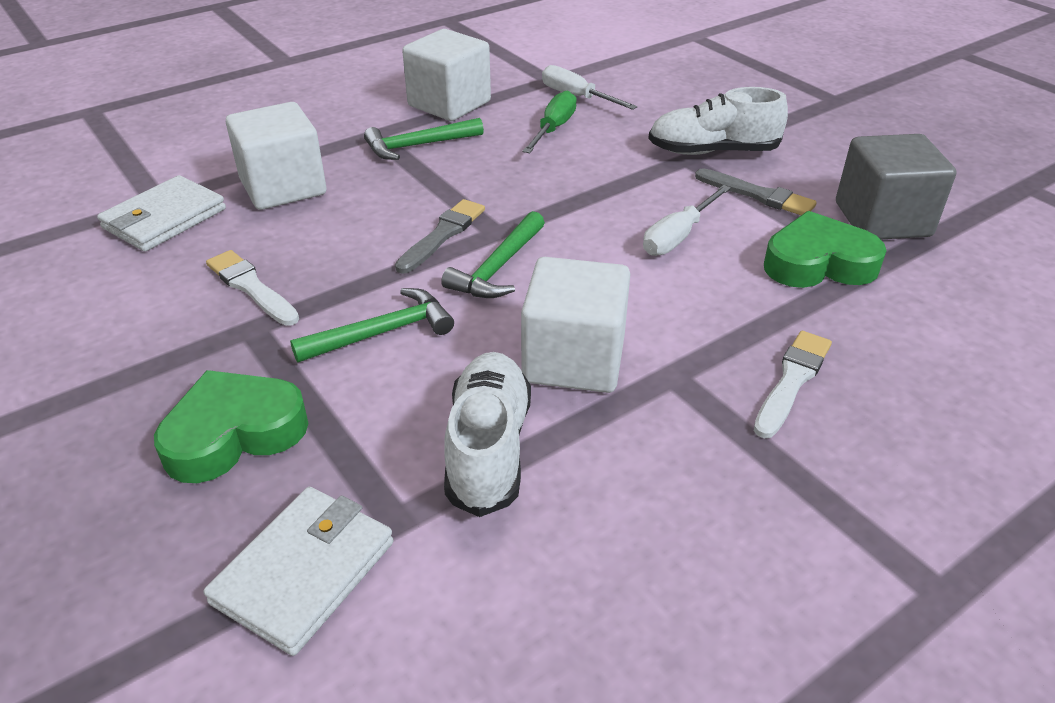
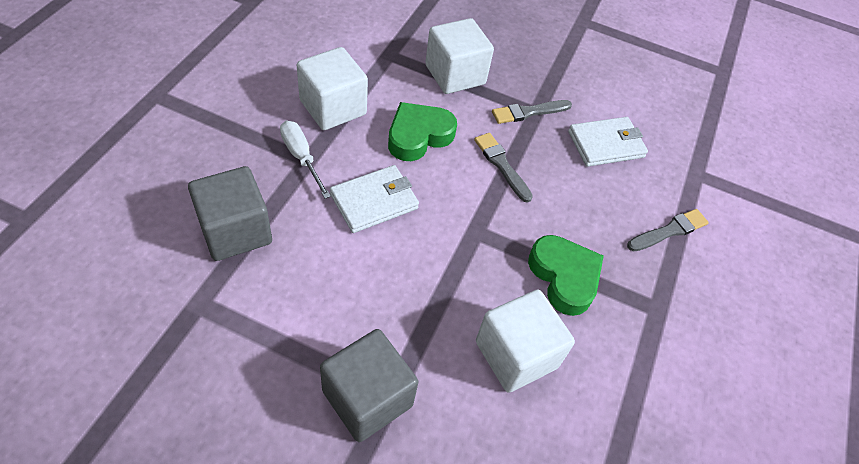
green hammer: 3 -> 0
green screwdriver: 1 -> 0
grey brush: 2 -> 3
grey cube: 1 -> 2
white brush: 2 -> 0
white screwdriver: 2 -> 1
white shoe: 2 -> 0

